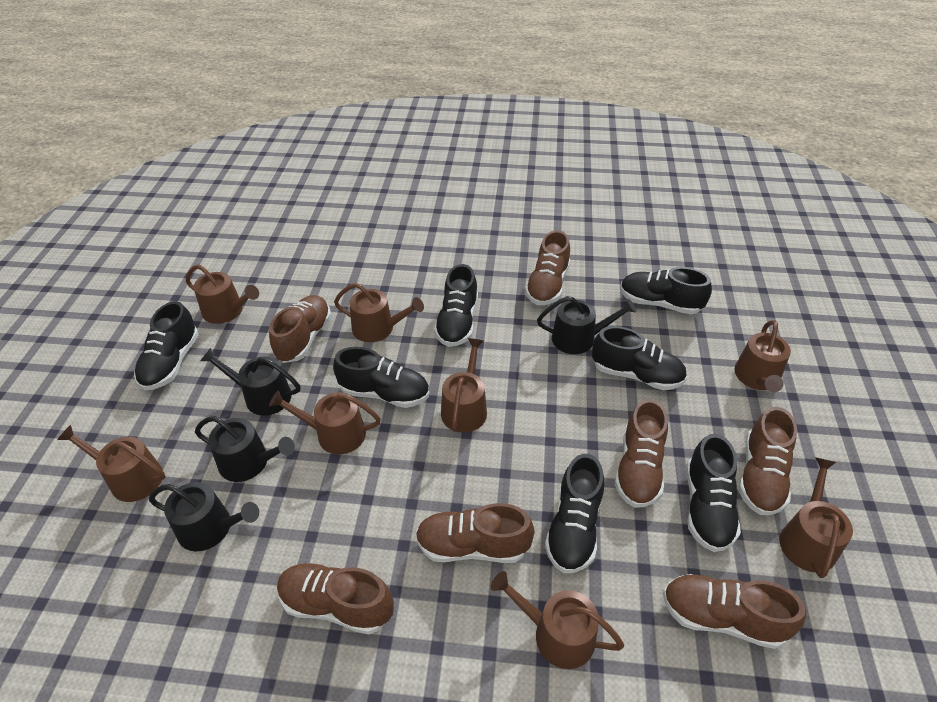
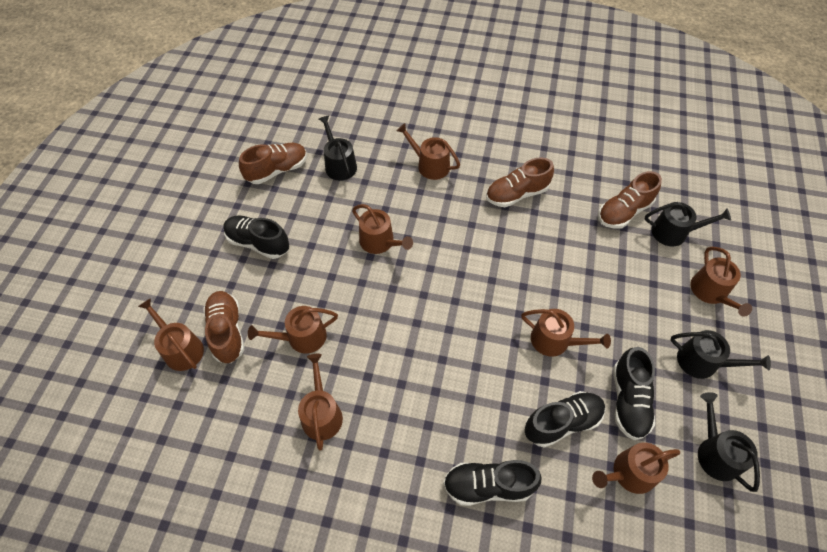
black shoe: 7 -> 4
brown shoe: 7 -> 4

